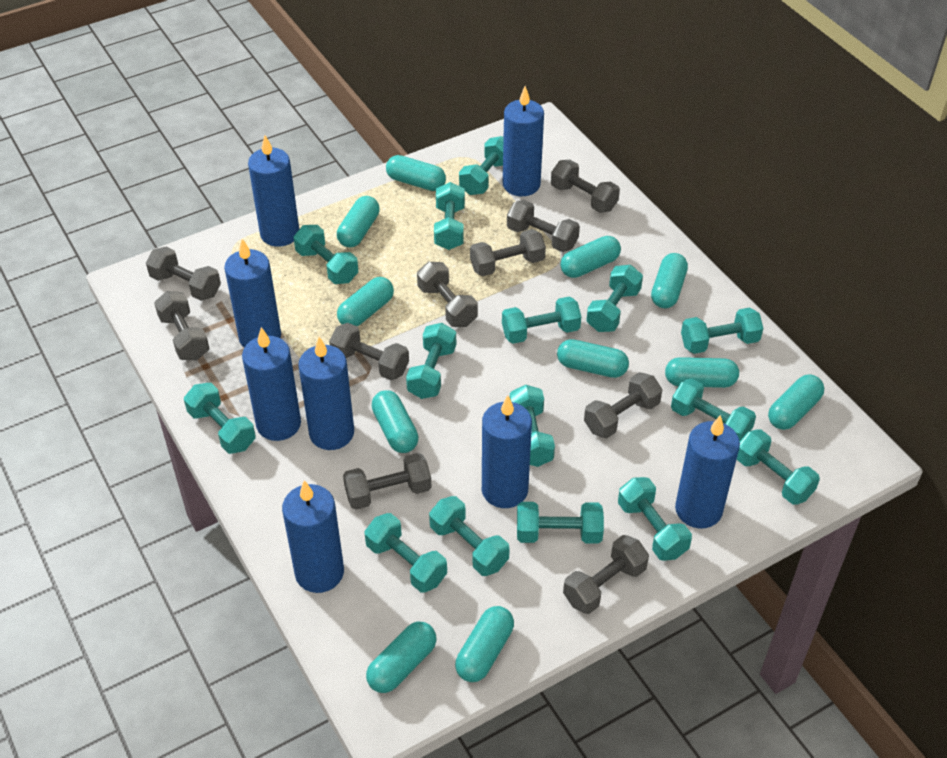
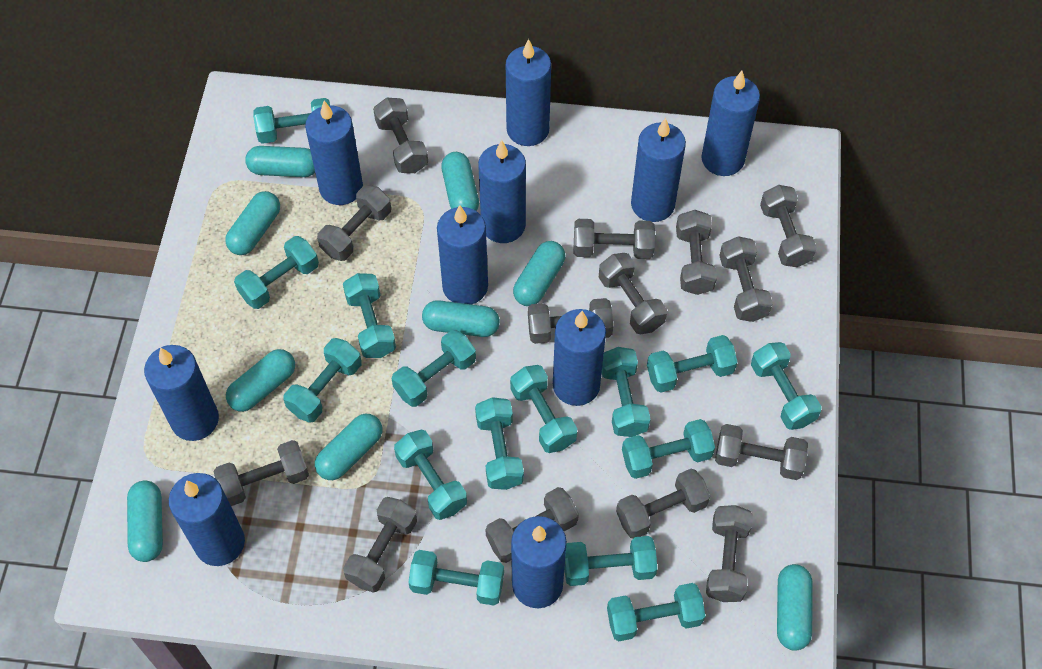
blue candle: 8 -> 10
grey dumbbell: 10 -> 14
turquoise capsule: 11 -> 9

